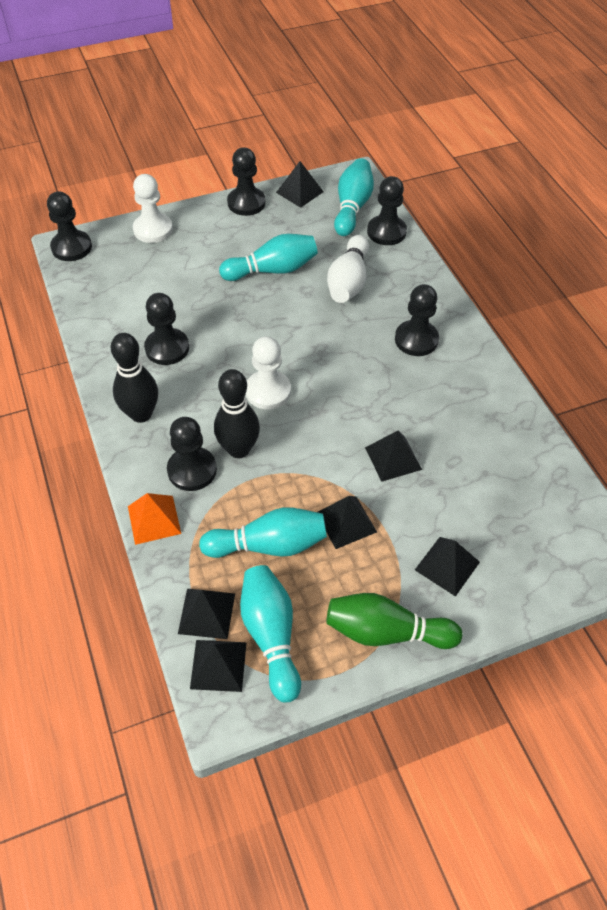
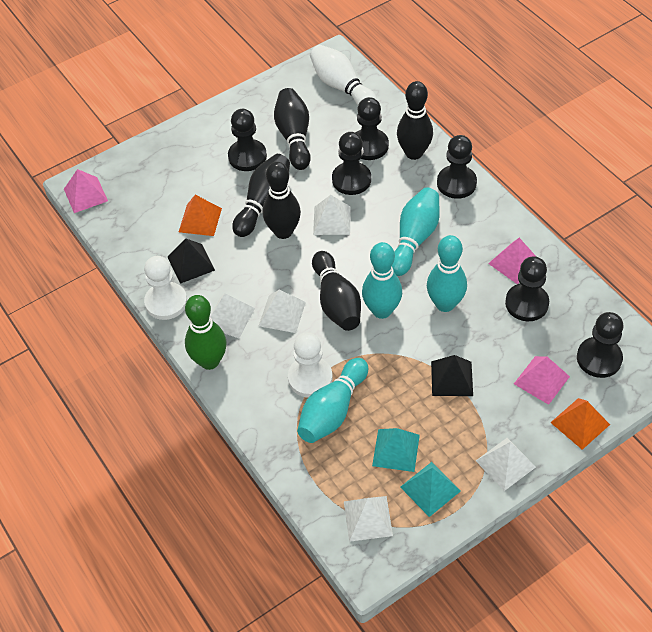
black bowling pin: 2 -> 5
black pyramid: 6 -> 2
orange pyramid: 1 -> 2
pink pyramid: 0 -> 3
turquoise pyramid: 0 -> 2
white pyramid: 0 -> 5

